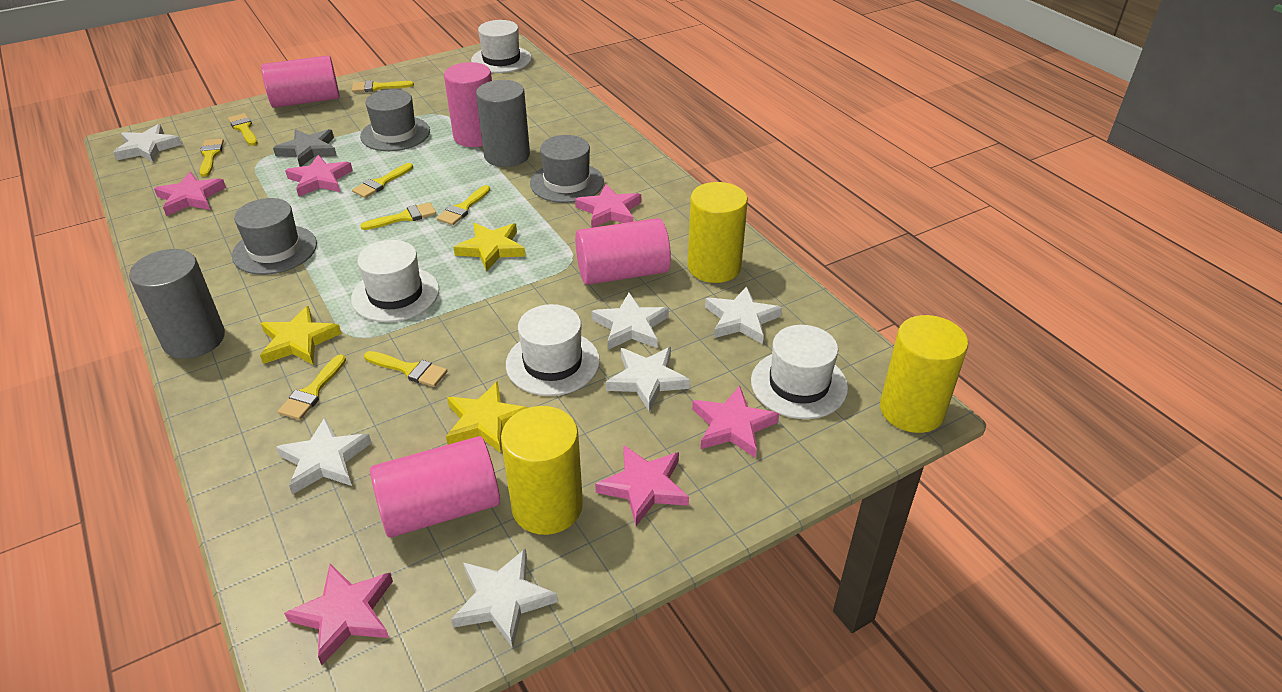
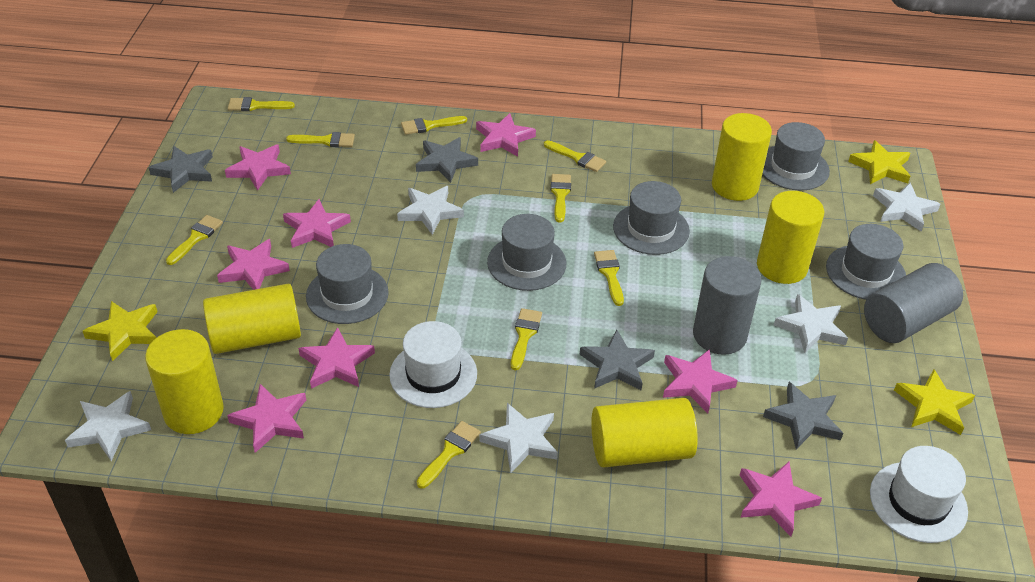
grey hat: 3 -> 5
grey star: 1 -> 4
pink cylinder: 4 -> 0
pink star: 6 -> 8
white hat: 4 -> 2
white star: 6 -> 5
yellow brush: 8 -> 9
yellow cylinder: 3 -> 5

